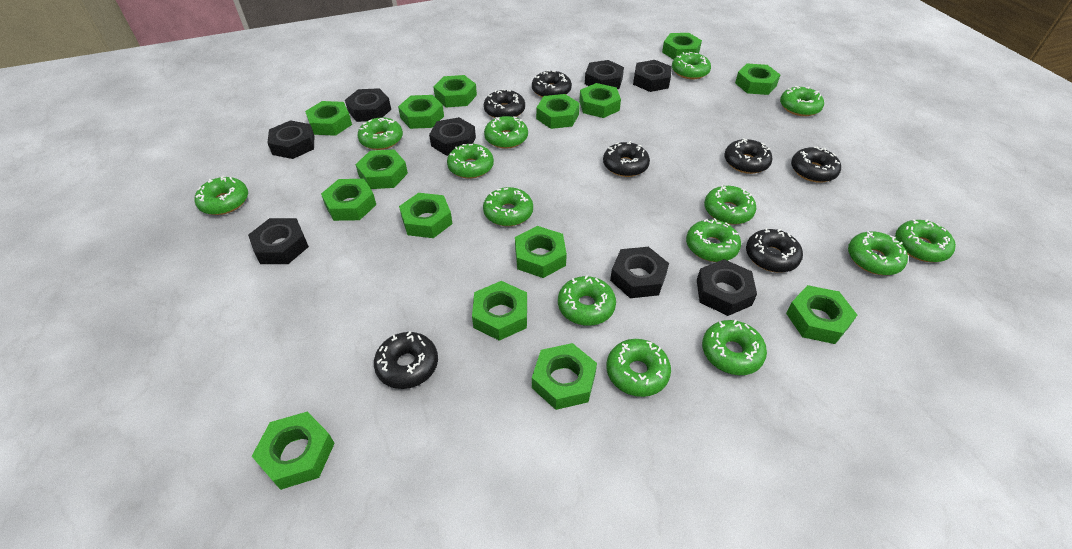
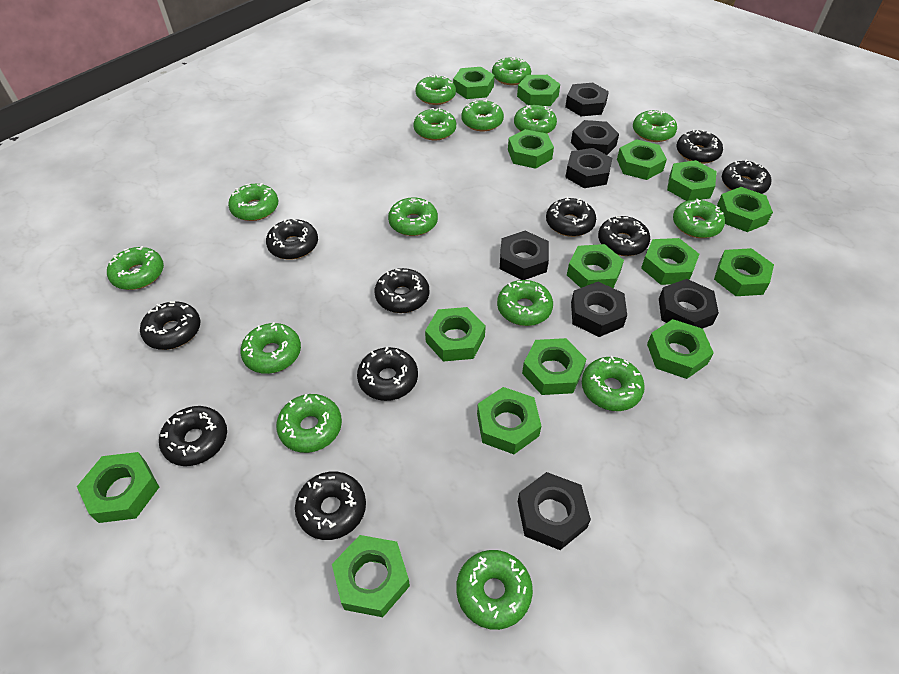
black donut: 7 -> 10
black nut: 8 -> 7
green donut: 14 -> 15

